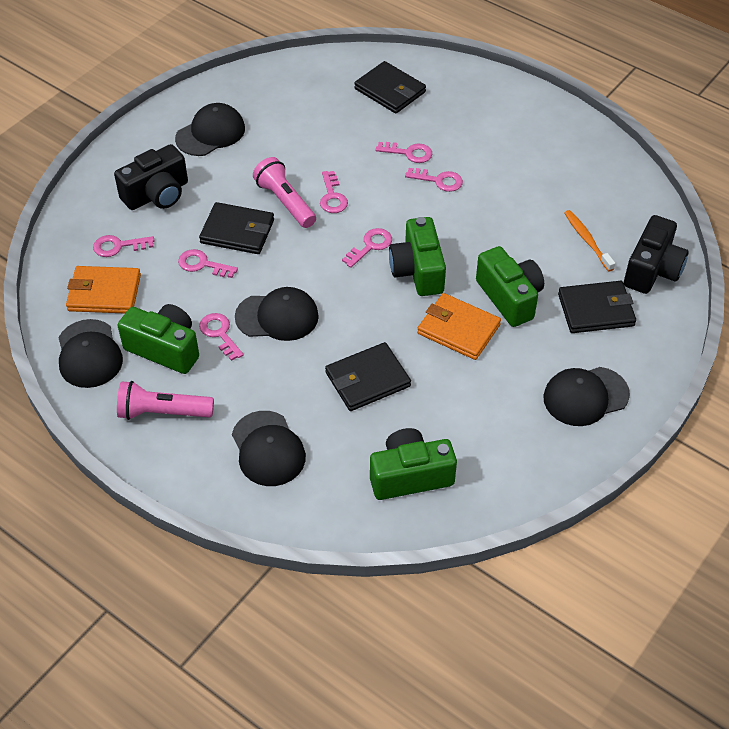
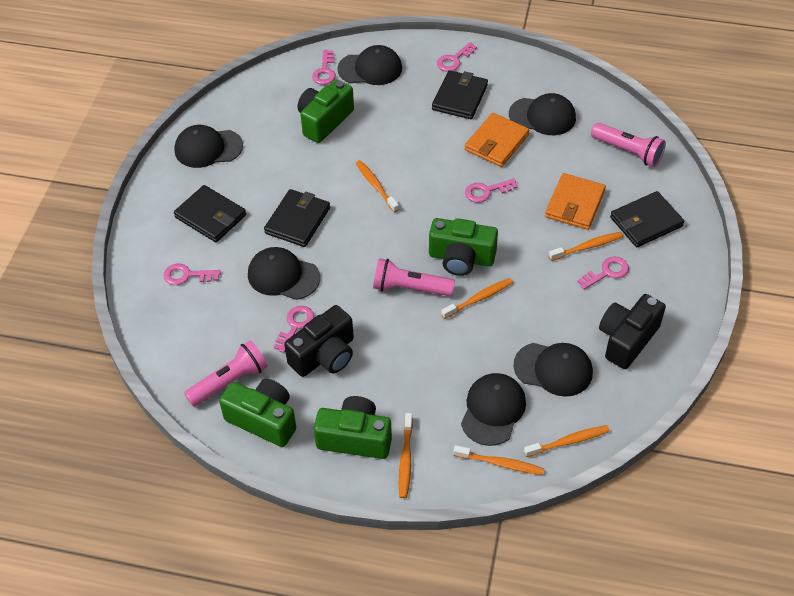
black cap: 5 -> 6
orange toothbrush: 1 -> 6
pink flashlight: 2 -> 3
pink key: 7 -> 6

